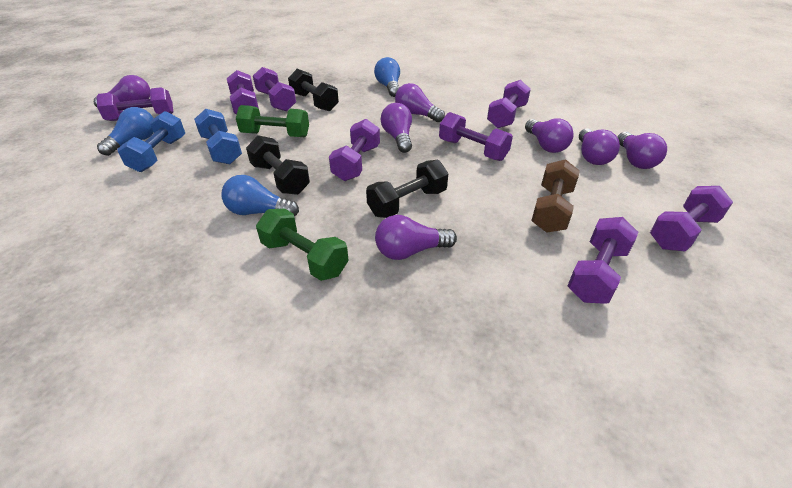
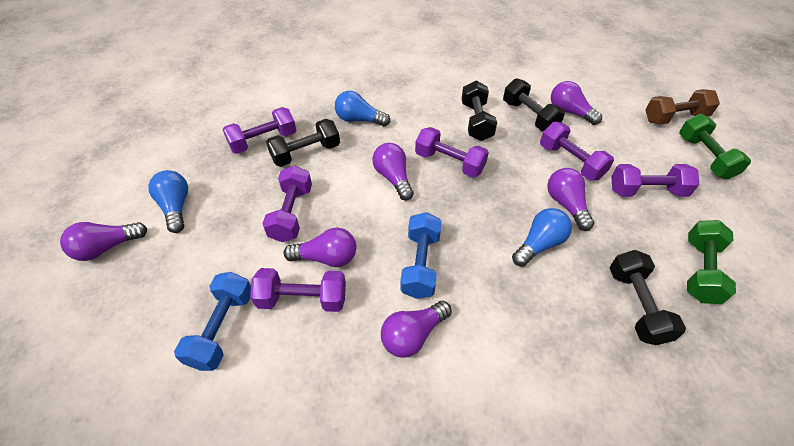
black dumbbell: 3 -> 4
purple dumbbell: 8 -> 6
purple light bulb: 7 -> 6

